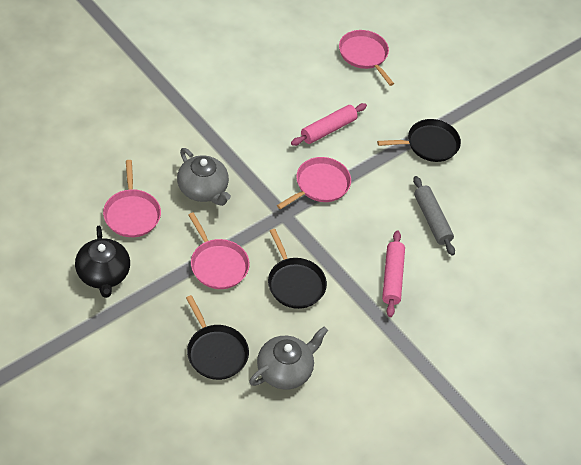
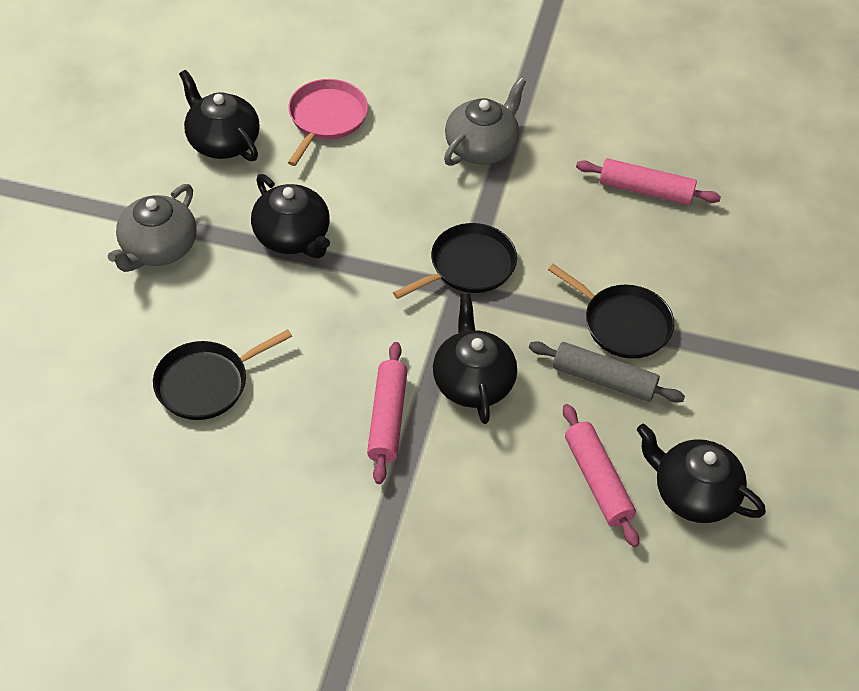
black teapot: 1 -> 4
pink pan: 4 -> 1
pink rolling pin: 2 -> 3

